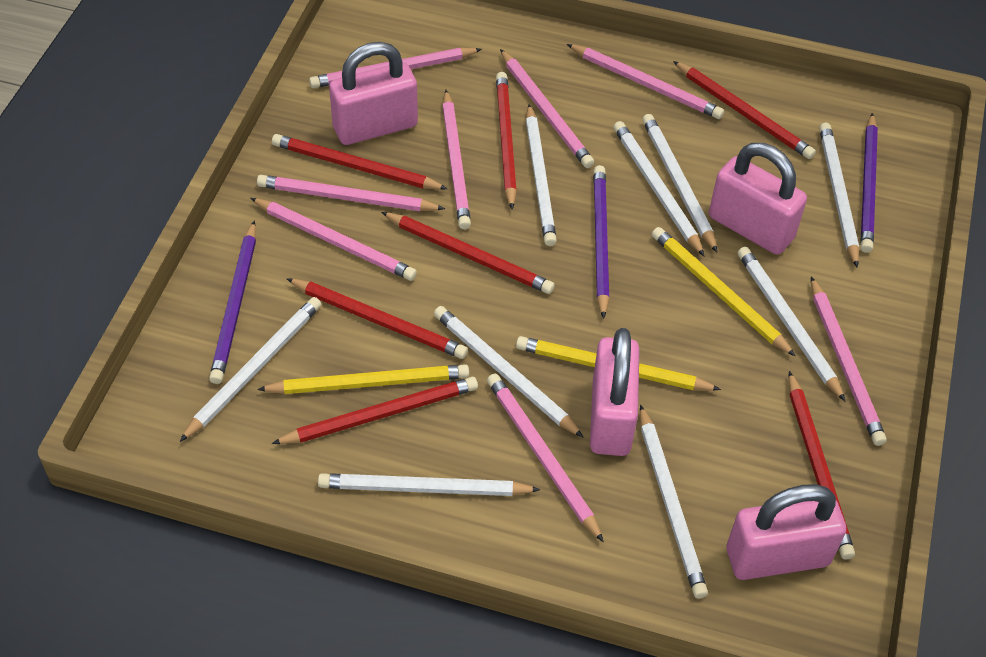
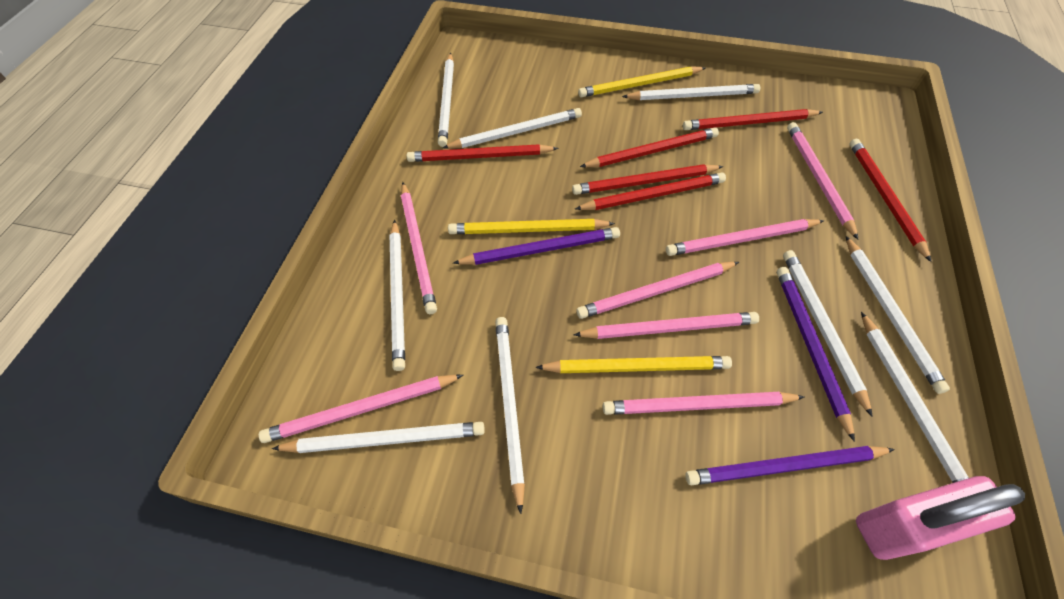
pink padlock: 4 -> 1
pink pencil: 8 -> 7
red pencil: 7 -> 6

